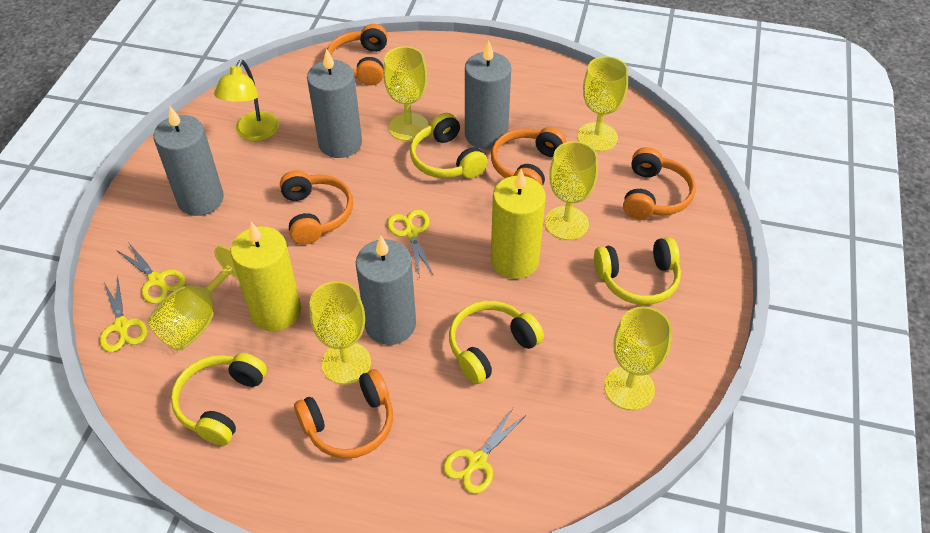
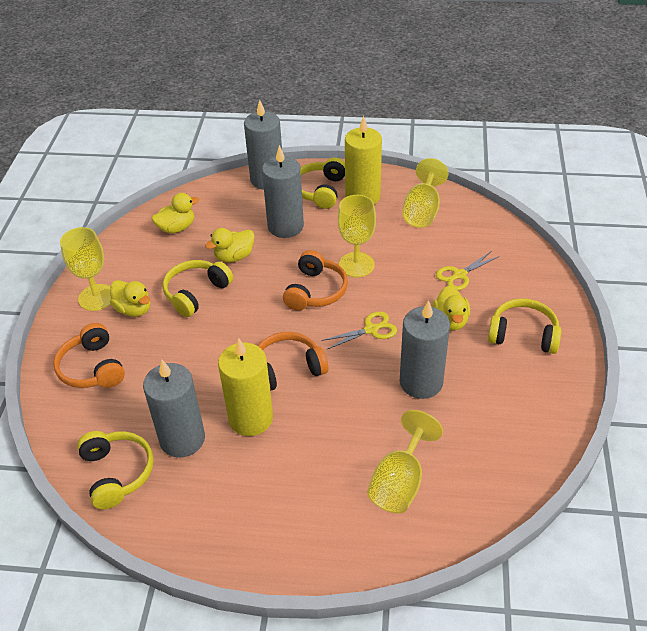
orange headphones: 5 -> 3
yellow duck: 0 -> 4
yellow goblet: 6 -> 4
yellow lamp: 1 -> 0
yellow scissors: 4 -> 2

